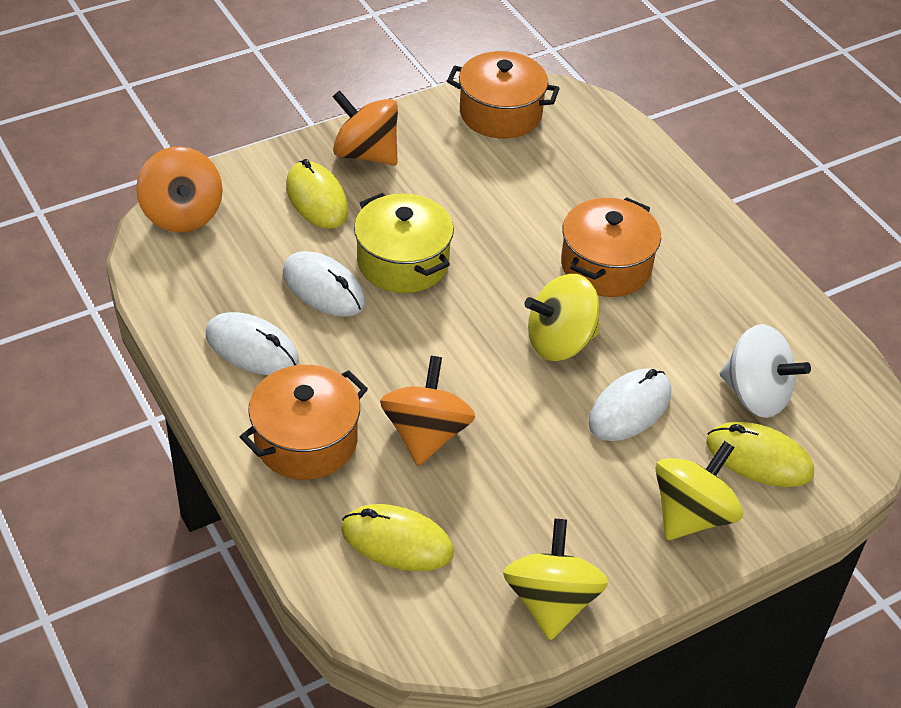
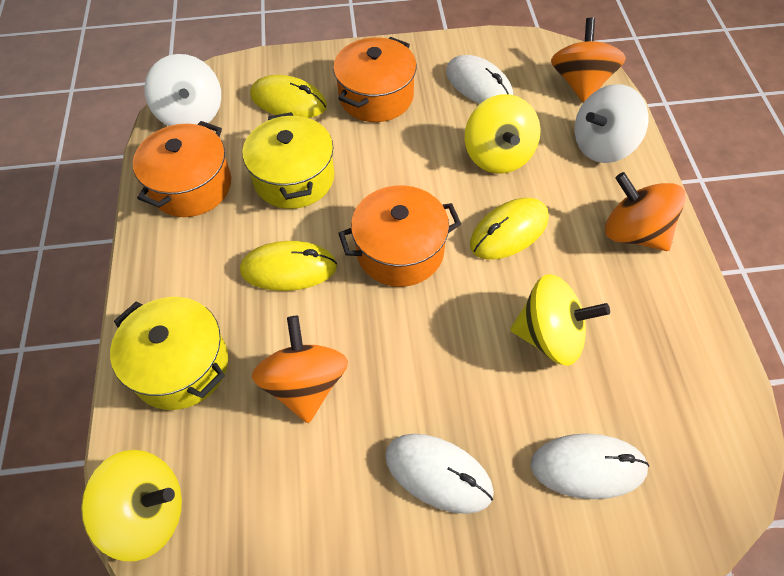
white spinning top: 1 -> 2
yellow pot: 1 -> 2

